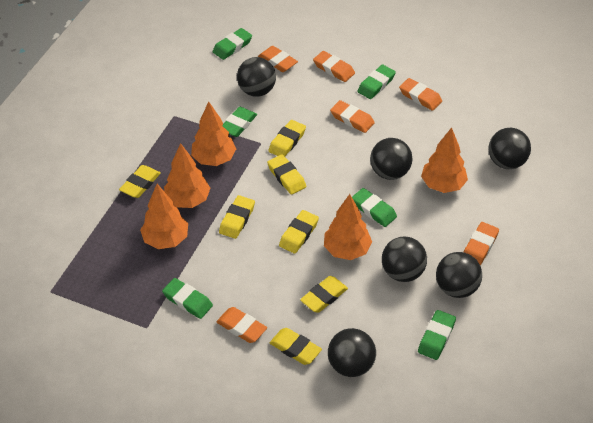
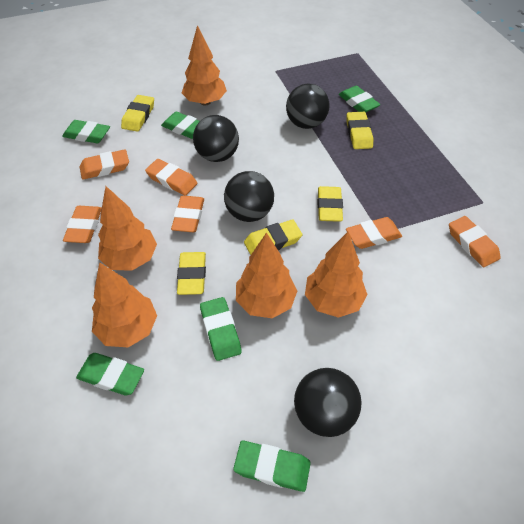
black ball: 6 -> 4
yellow eraser: 7 -> 5

